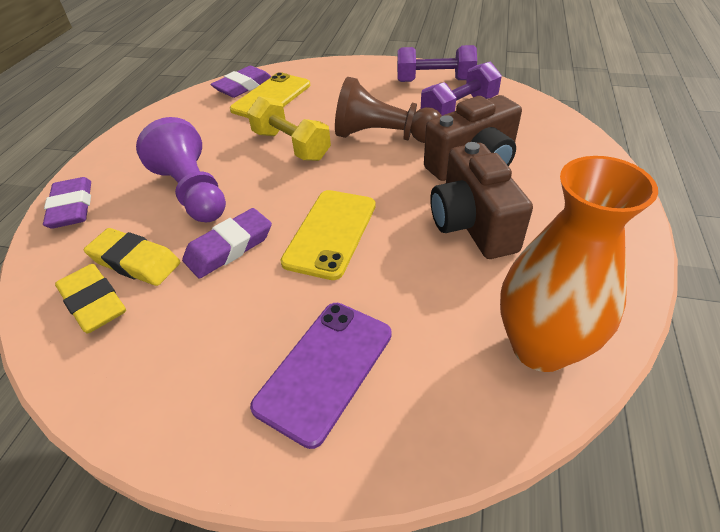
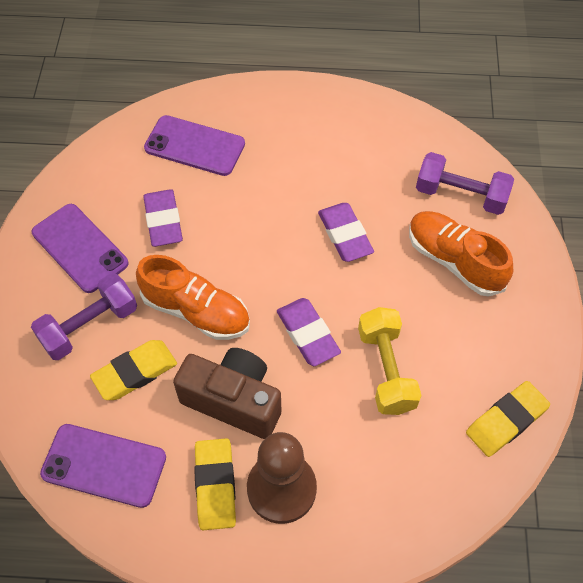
brown camera: 2 -> 1
orange shoe: 0 -> 2
orange vase: 1 -> 0
purple pawn: 1 -> 0
purple phone: 1 -> 3
yellow eraser: 2 -> 3
yellow phone: 2 -> 0

